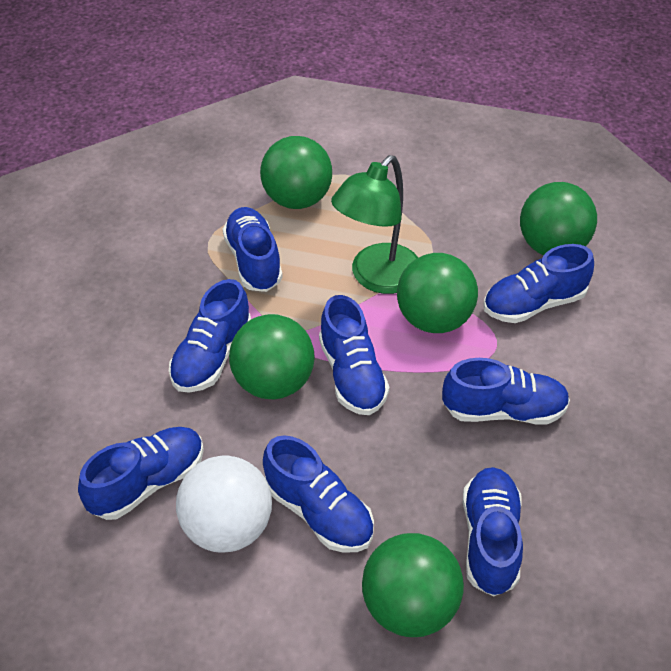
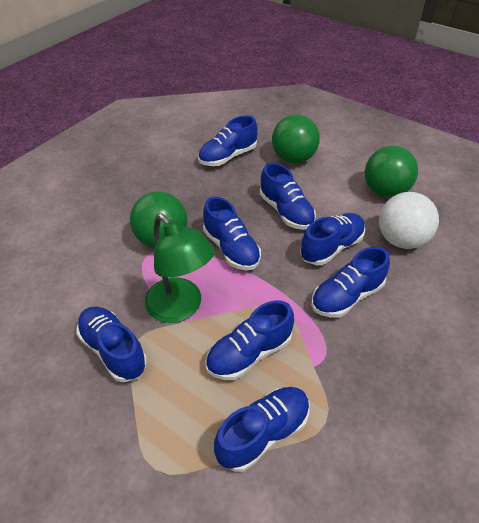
green ball: 5 -> 3

